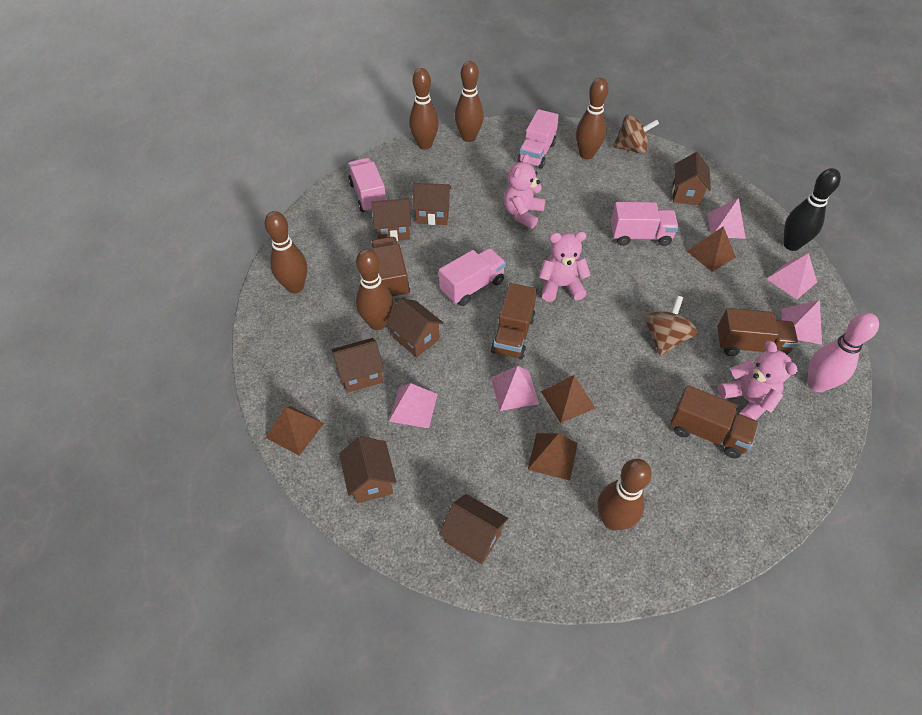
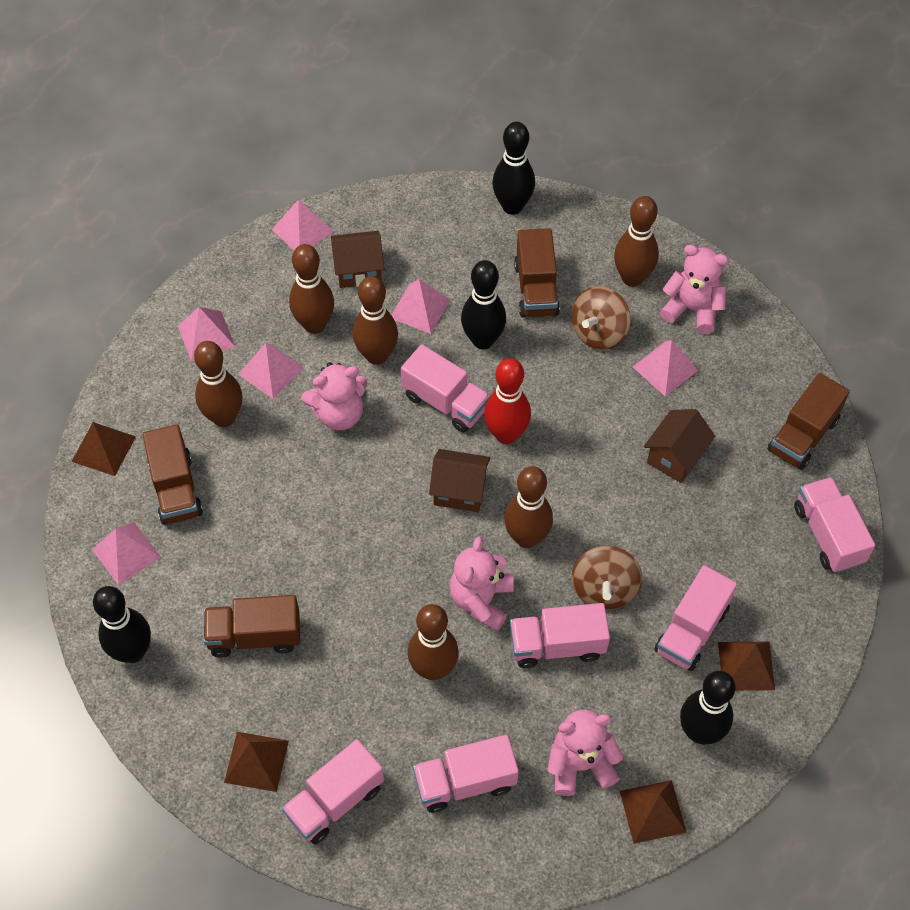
black bowling pin: 1 -> 4
brown house: 7 -> 3
pink bowling pin: 1 -> 0
pink pyramid: 5 -> 6
pink teddy bear: 3 -> 4
pink truck: 4 -> 6
red bowling pin: 0 -> 1

